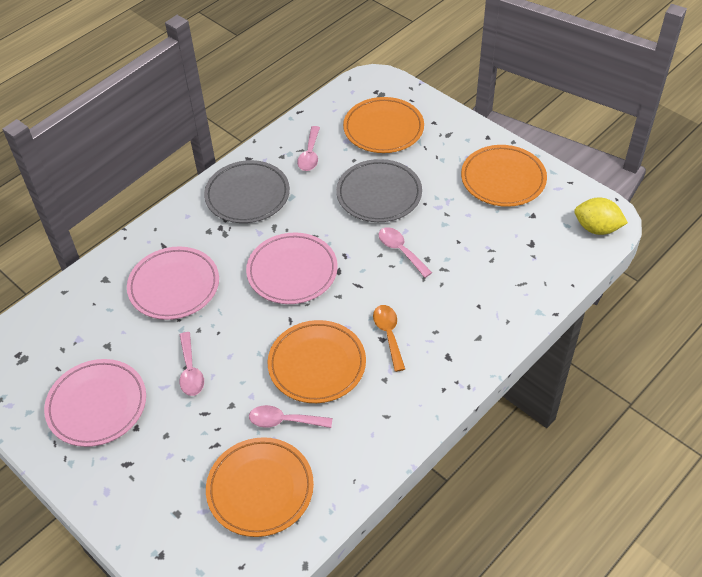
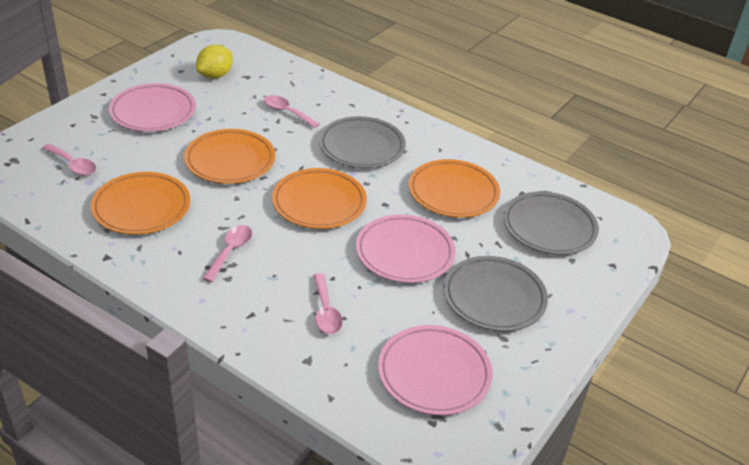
grey plate: 2 -> 3
orange spoon: 1 -> 0

